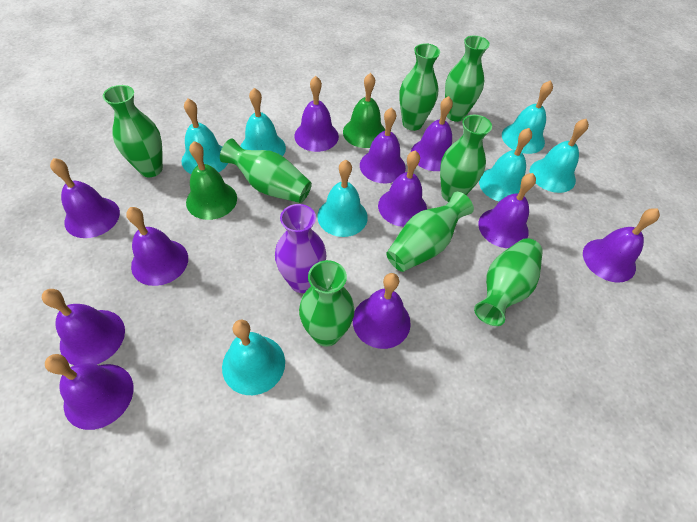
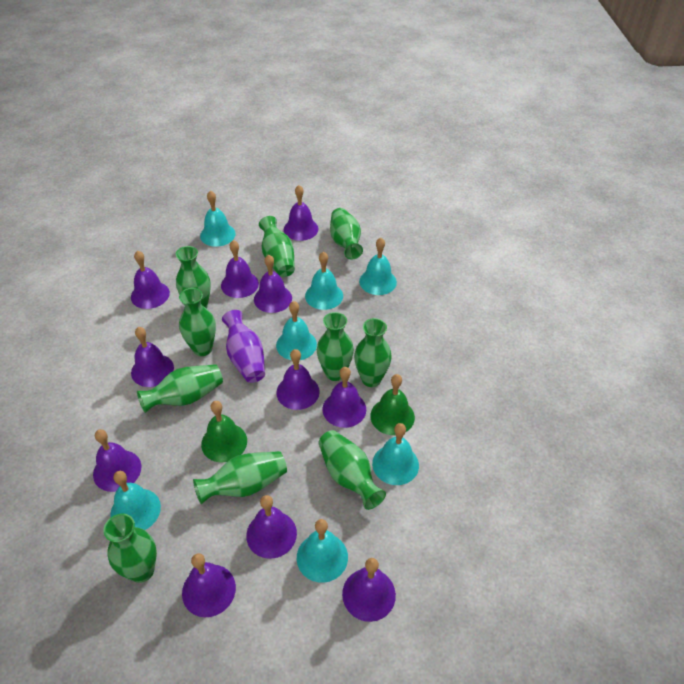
green vase: 8 -> 10

